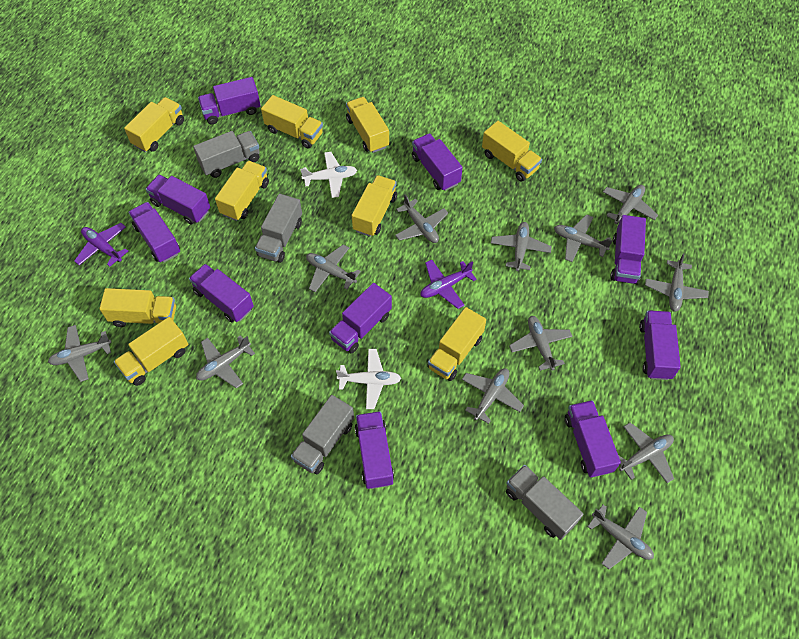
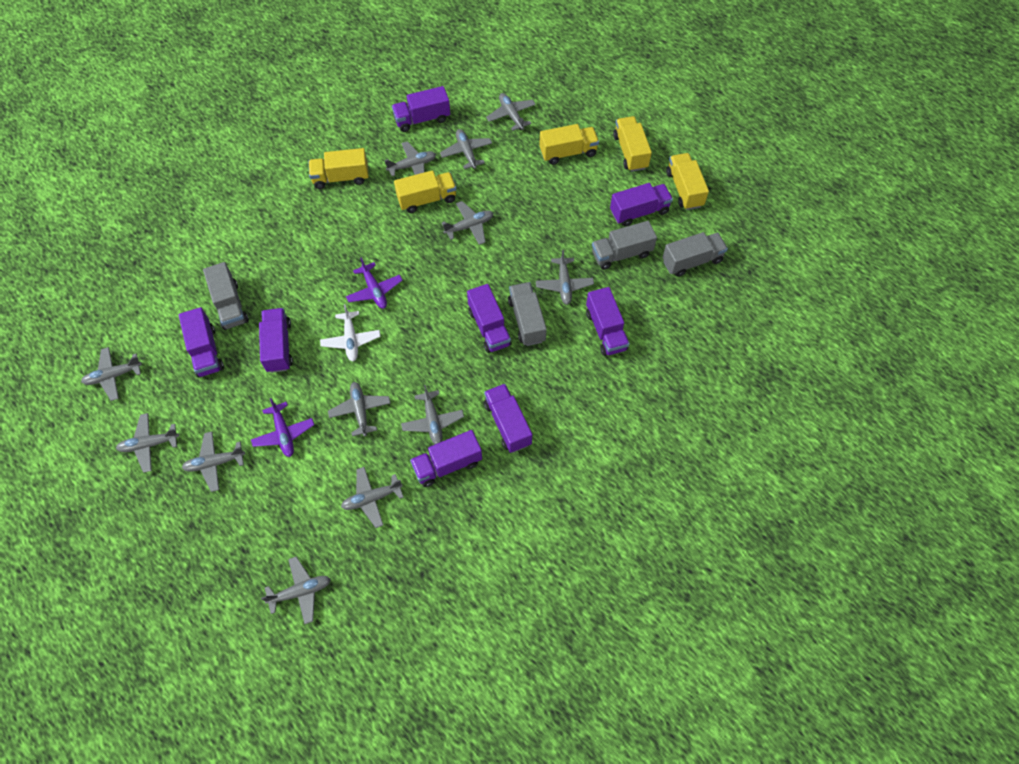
purple truck: 10 -> 8
white plane: 2 -> 1
yellow truck: 9 -> 5

